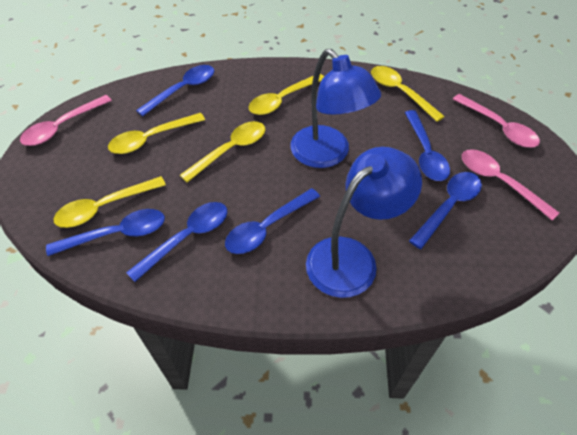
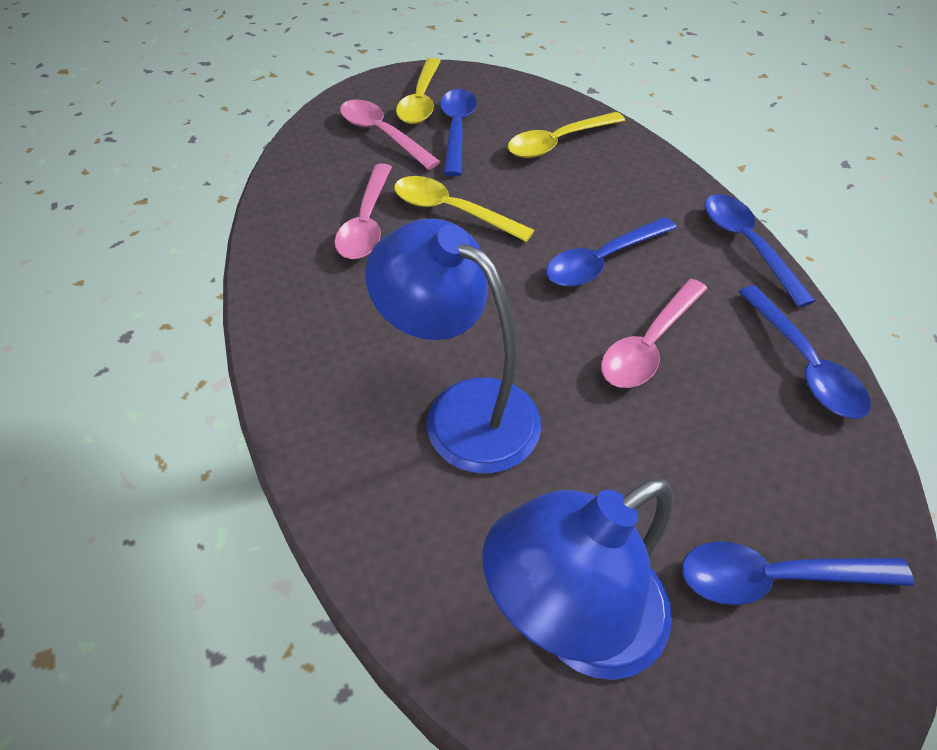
blue spoon: 6 -> 5
yellow spoon: 5 -> 3

